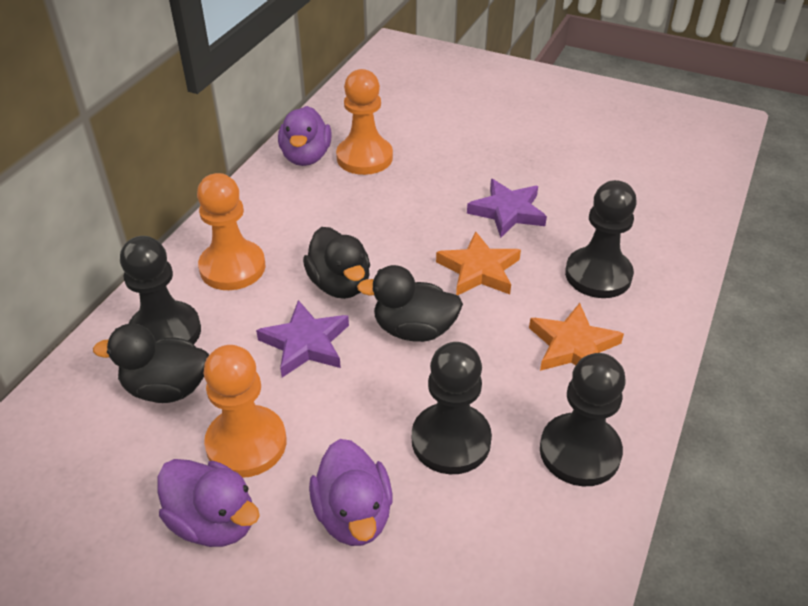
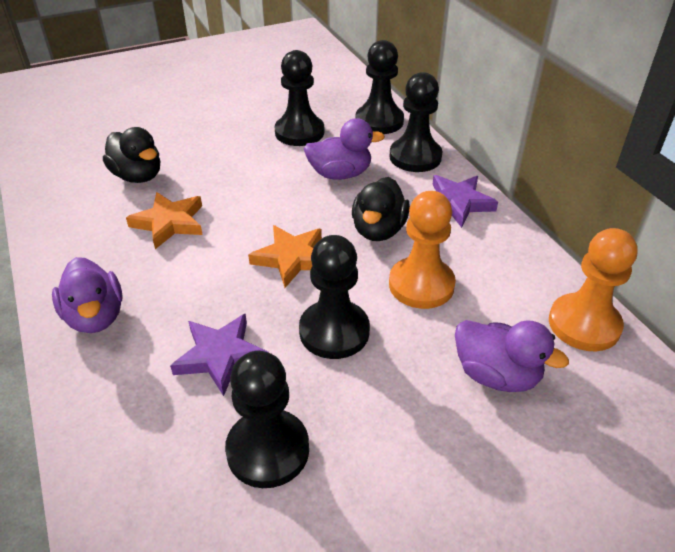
black duck: 3 -> 2
black pawn: 4 -> 5
orange pawn: 3 -> 2

